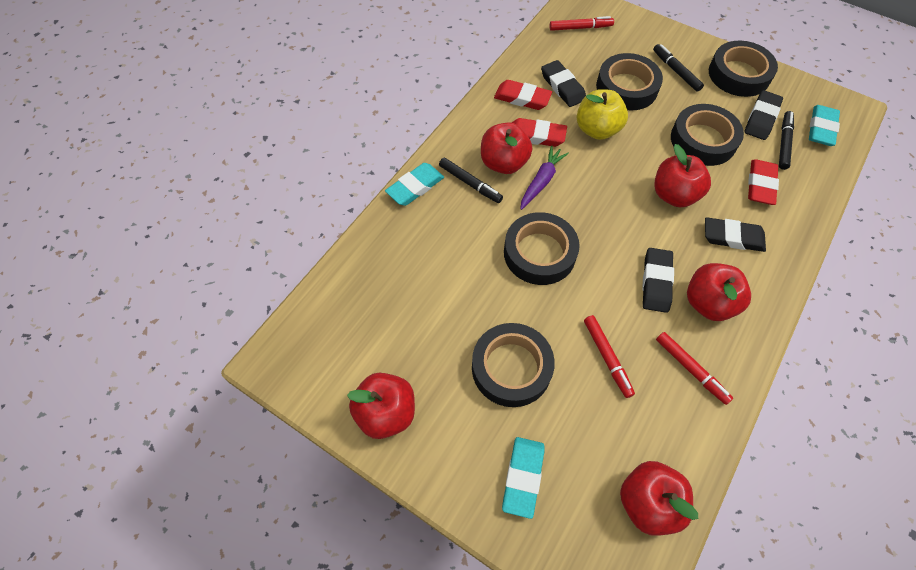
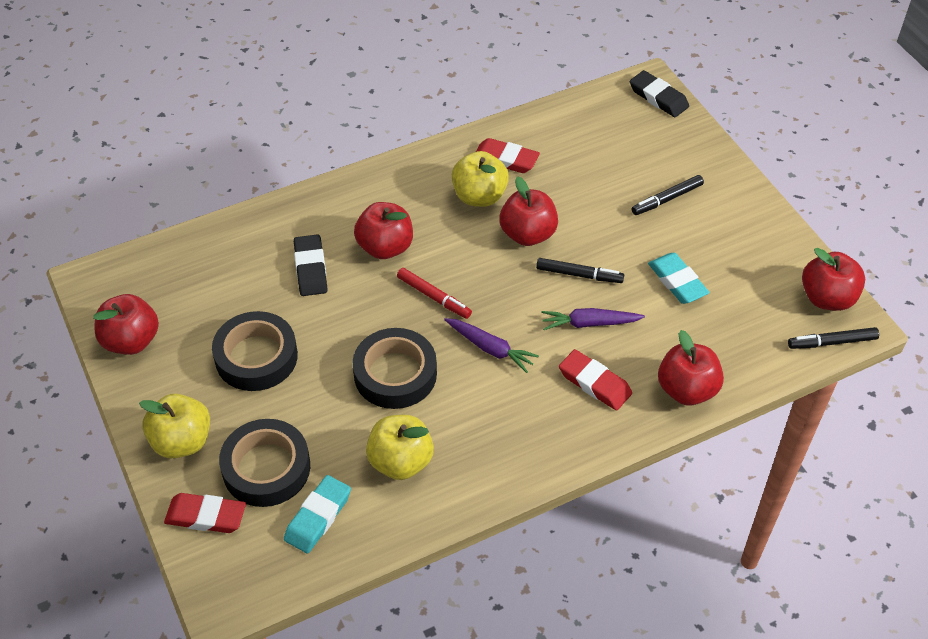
black eraser: 4 -> 2
black tape: 5 -> 3
purple carrot: 1 -> 2
red marker: 3 -> 1
turquoise eraser: 3 -> 2
yellow apple: 1 -> 3

